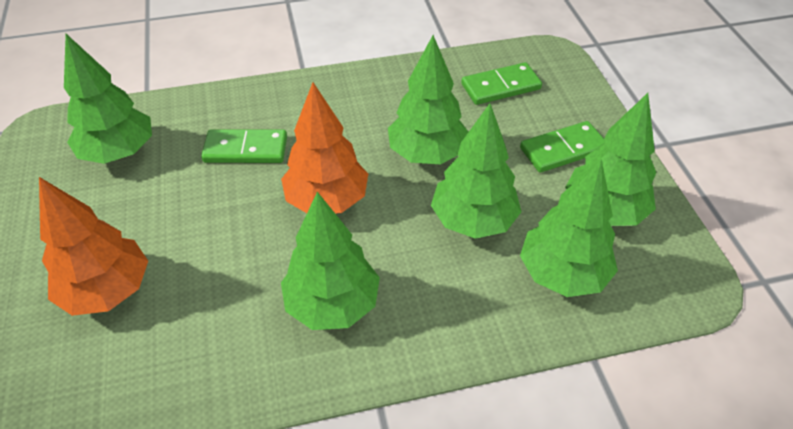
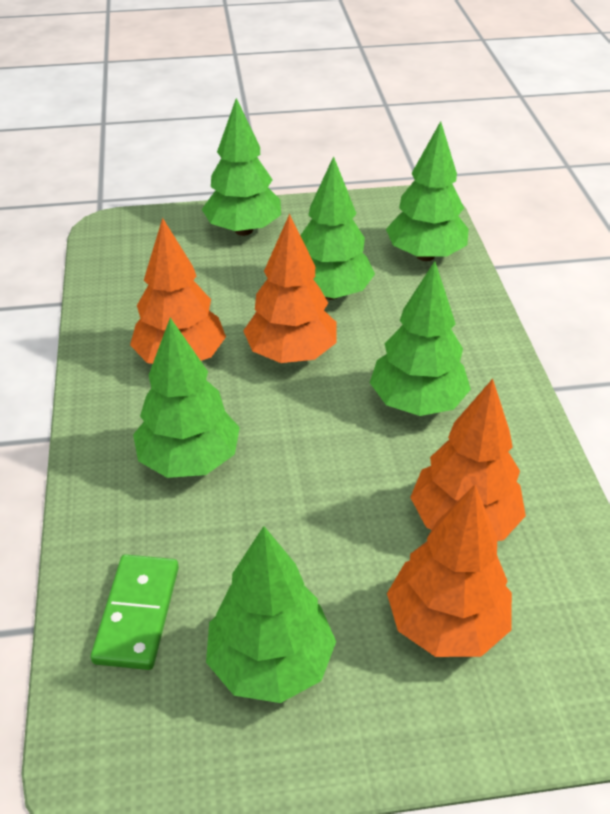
green domino: 3 -> 1
orange tree: 2 -> 4

